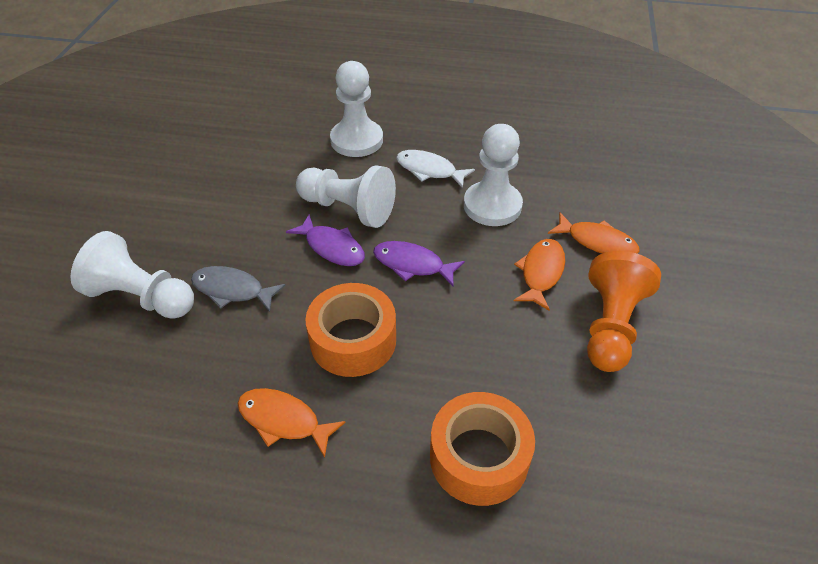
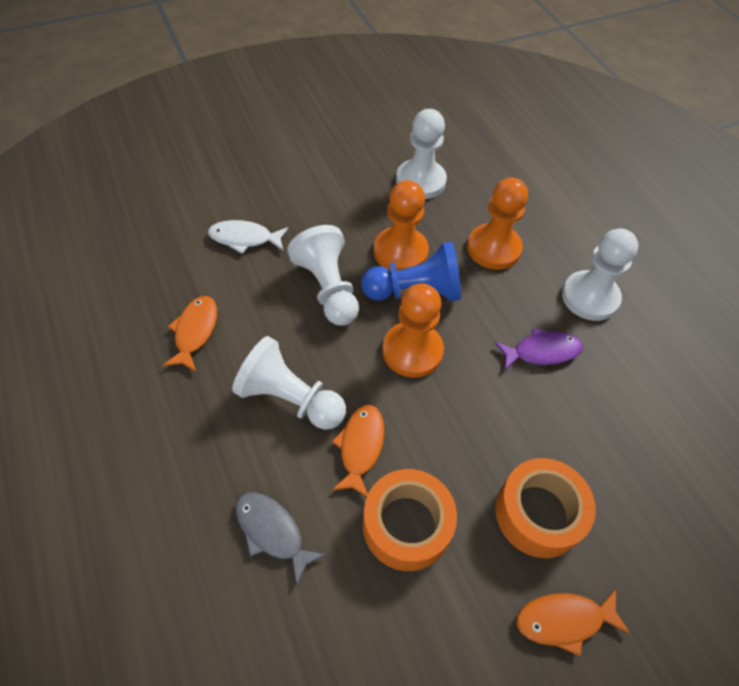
blue pawn: 0 -> 1
orange pawn: 1 -> 3
purple fish: 2 -> 1

